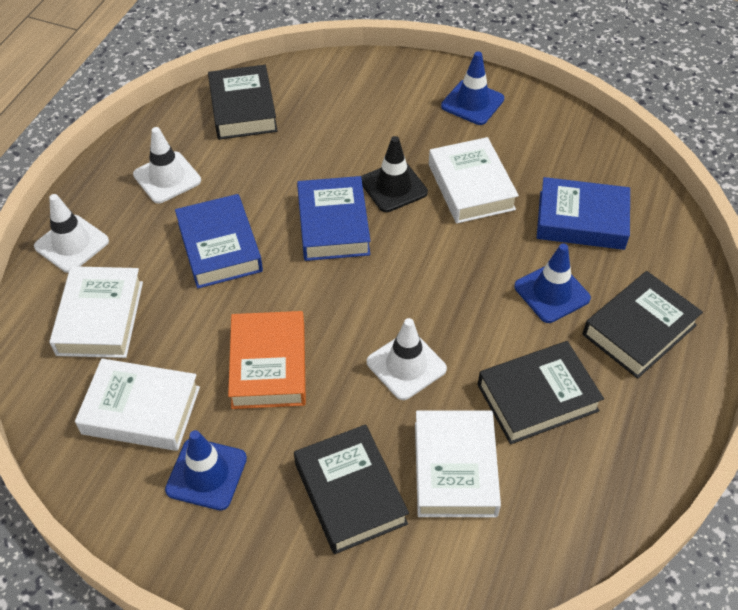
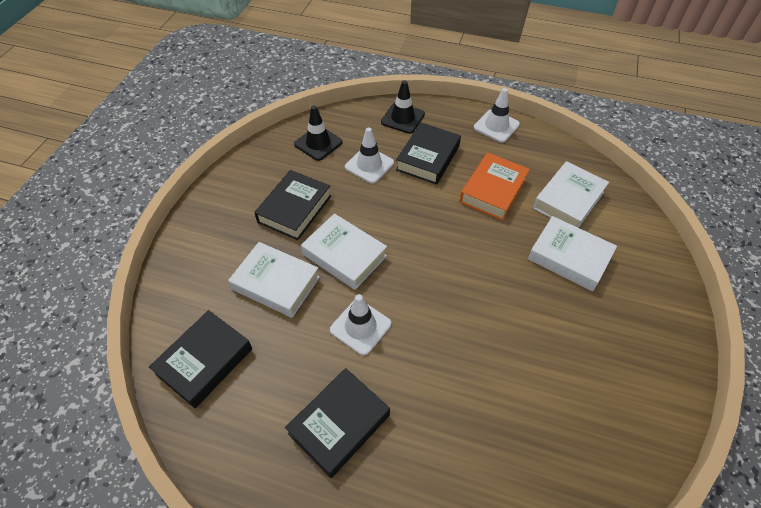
black traffic cone: 1 -> 2
blue book: 3 -> 0
blue traffic cone: 3 -> 0

